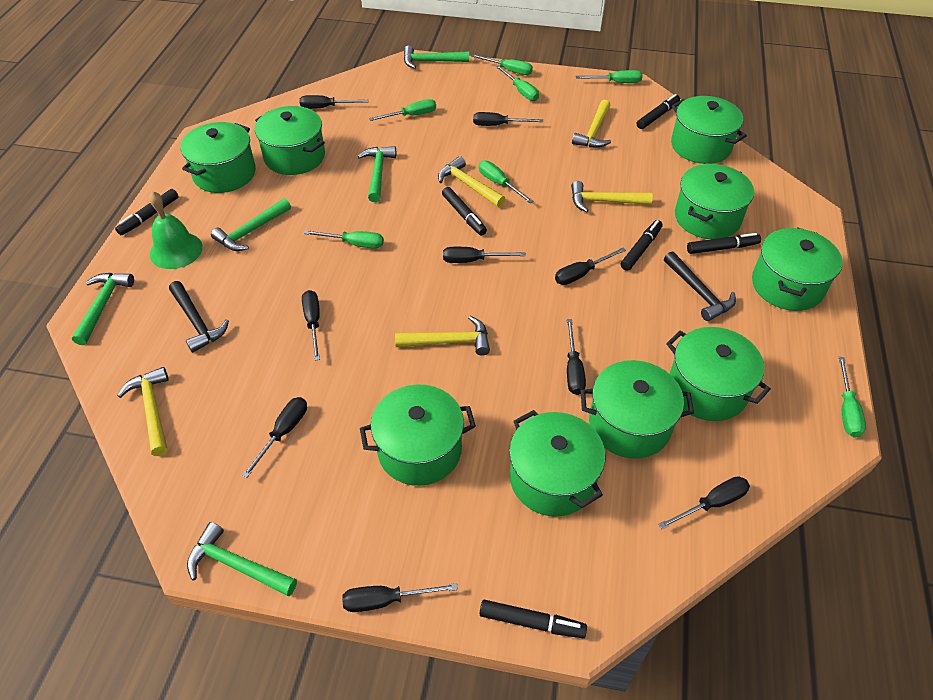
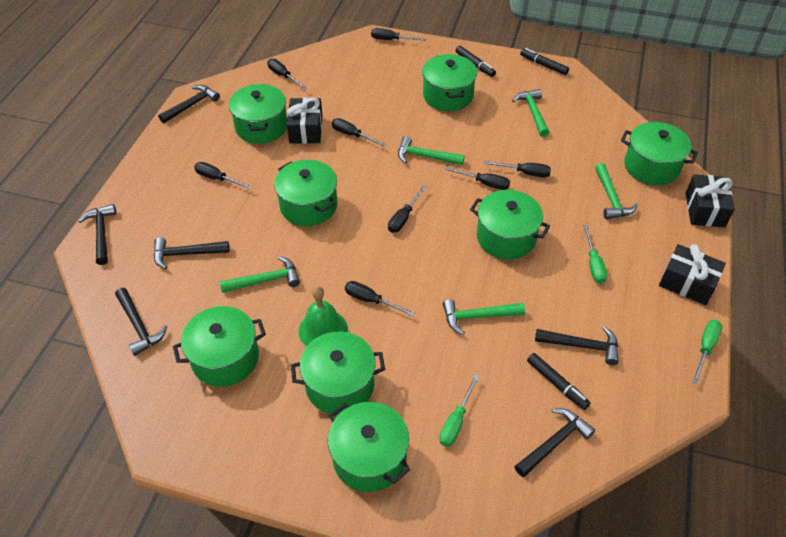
black gift: 0 -> 3
black hammer: 2 -> 6
black marker: 6 -> 3
black screwdriver: 9 -> 8
green pot: 9 -> 8
green screwdriver: 7 -> 3
yellow hammer: 5 -> 0

